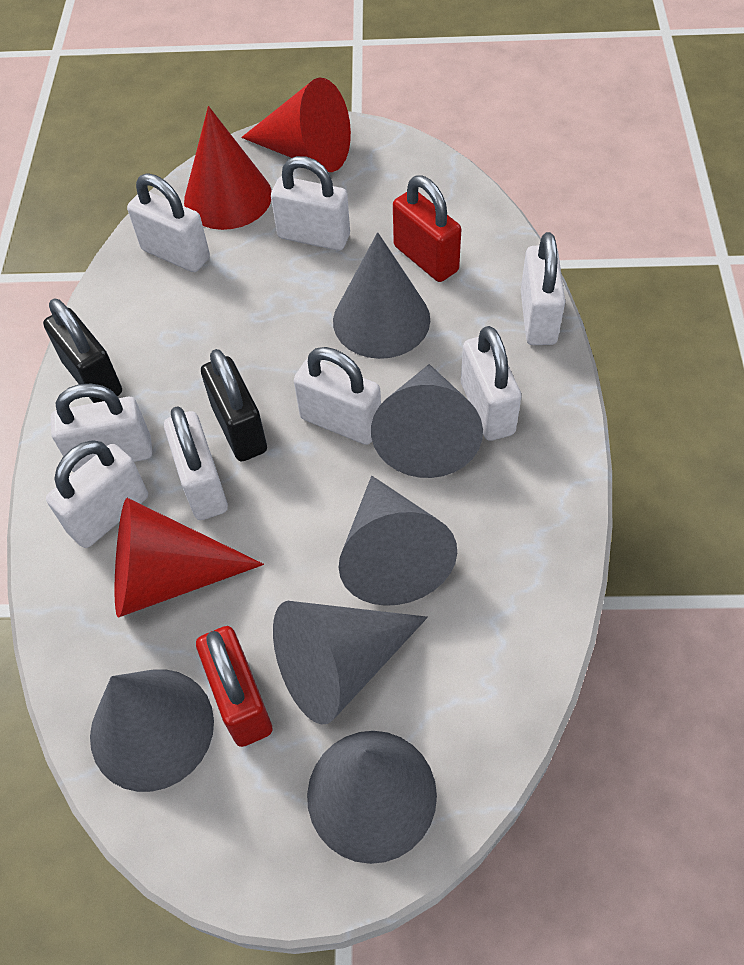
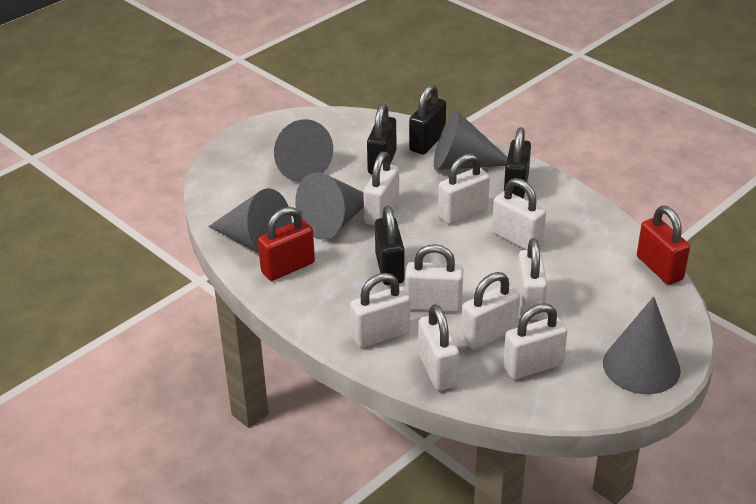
black padlock: 2 -> 4
grey cone: 6 -> 5
red cone: 3 -> 0
white padlock: 8 -> 9

